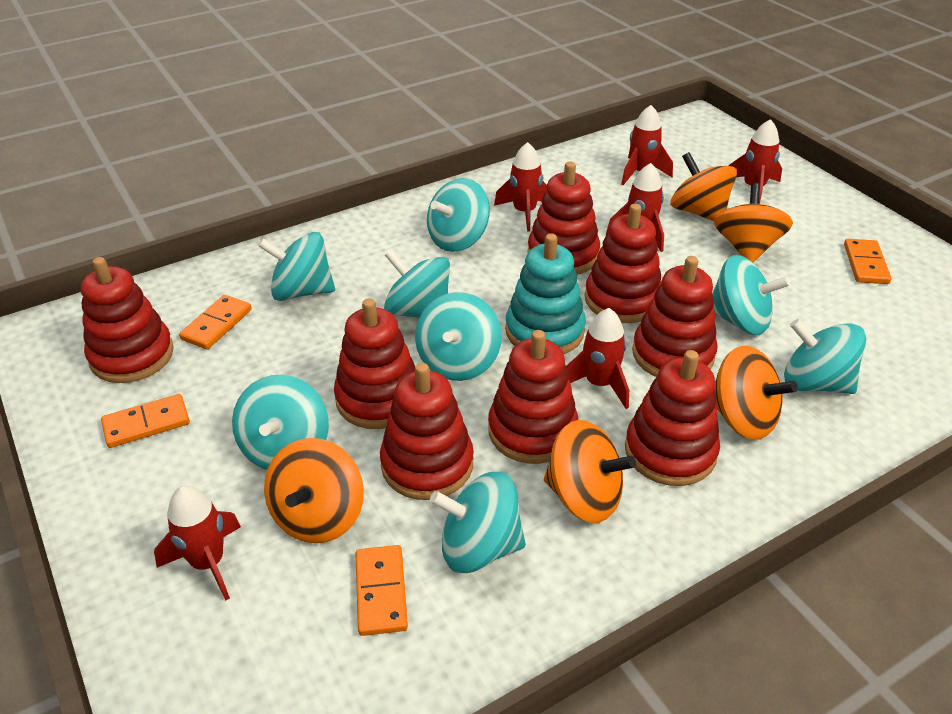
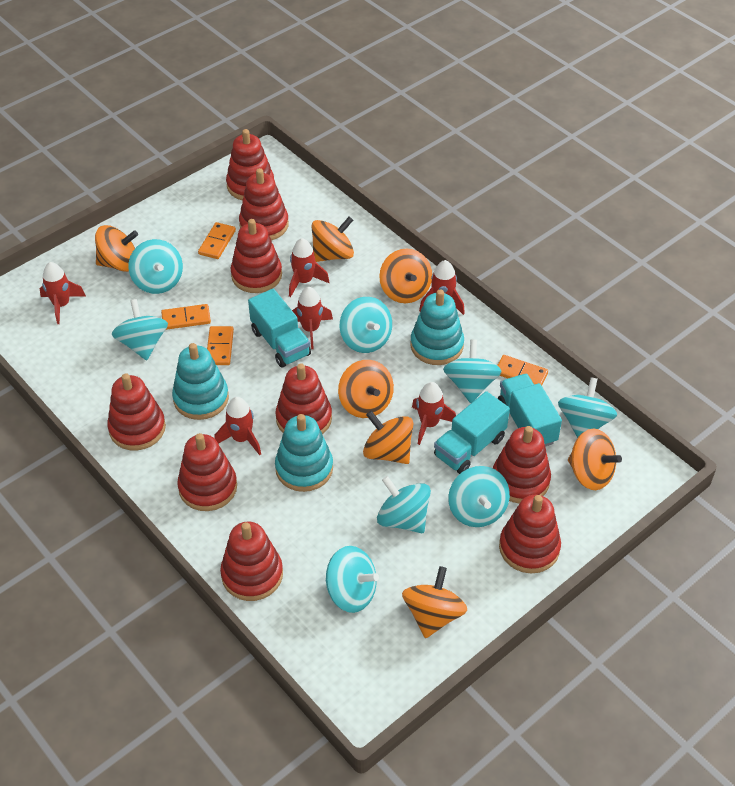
orange spinning top: 5 -> 7
red stacking toy: 8 -> 9
turquoise stacking toy: 1 -> 3
turquoise truck: 0 -> 3

